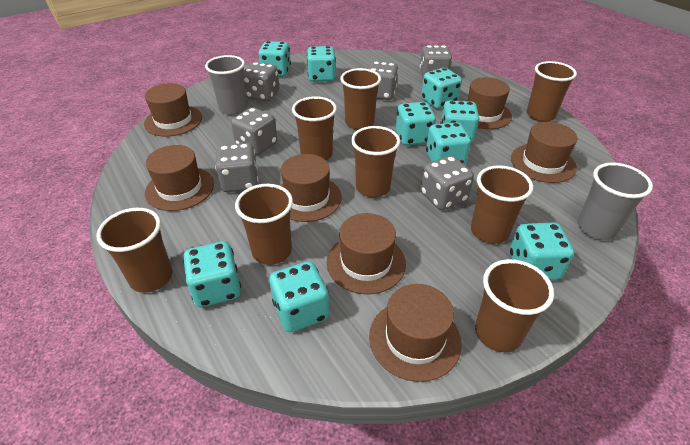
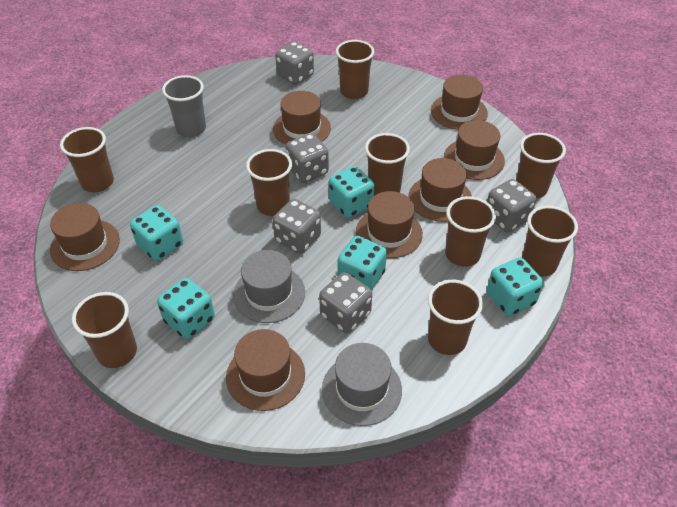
brown cup: 8 -> 9
grey cup: 2 -> 1
grey dice: 6 -> 5
grey hat: 0 -> 2
turquoise dice: 9 -> 5

